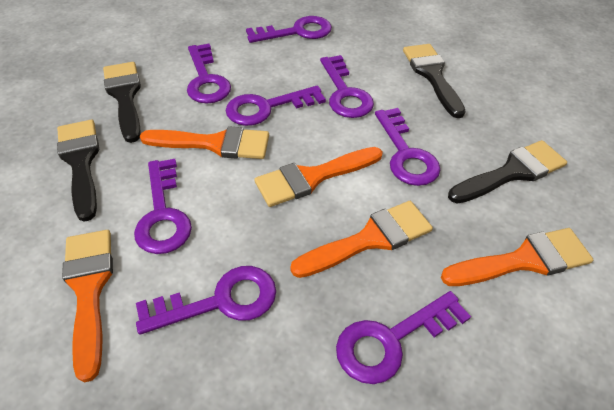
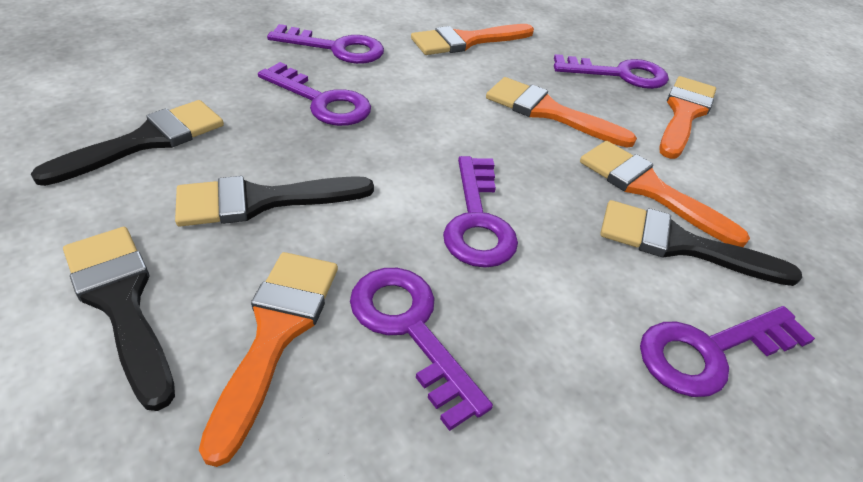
purple key: 8 -> 6

